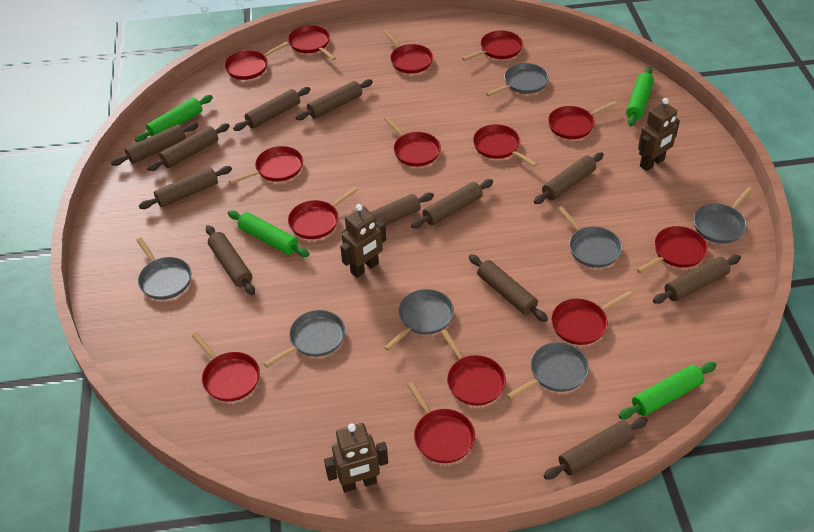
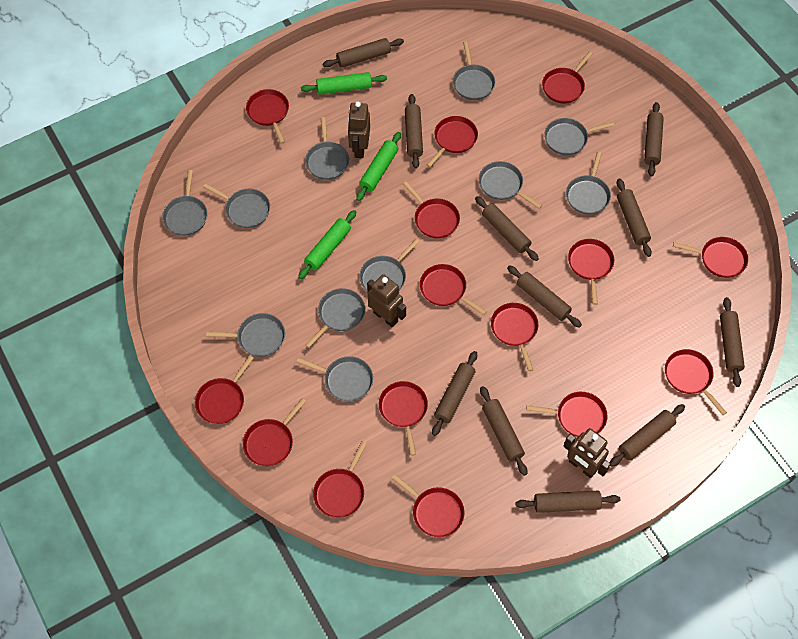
brown rolling pin: 12 -> 11
green rolling pin: 4 -> 3
grey pan: 7 -> 11
red pan: 14 -> 15

